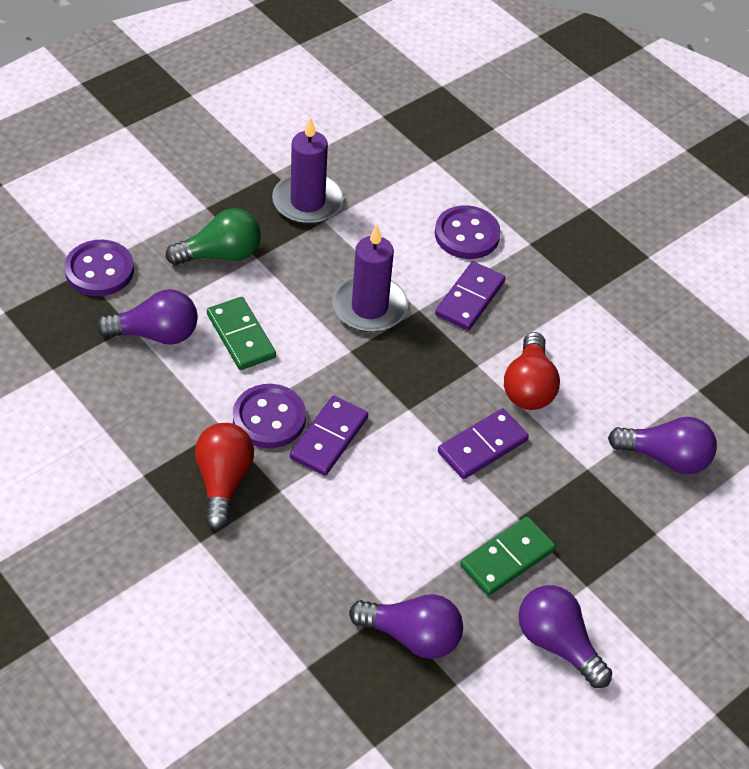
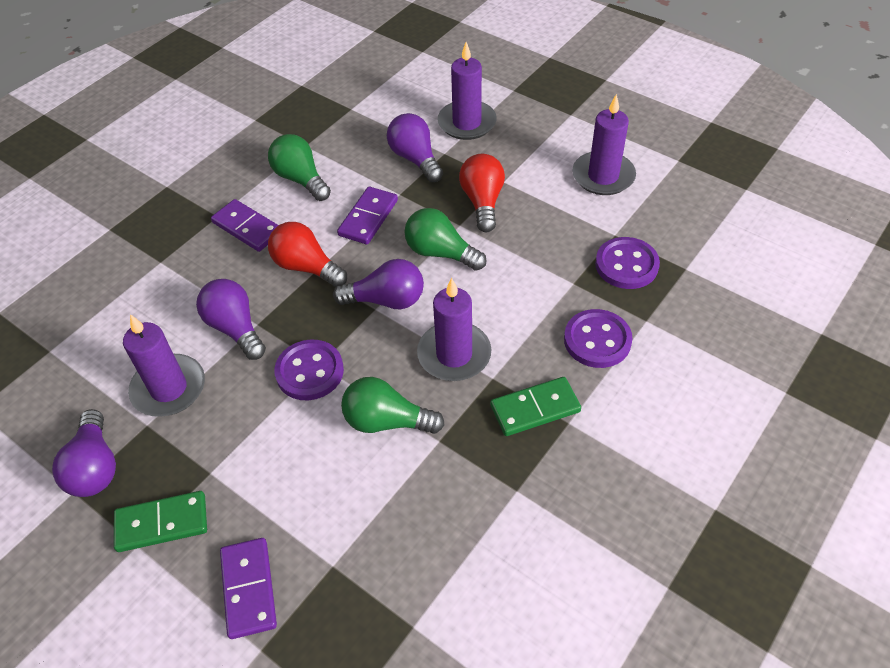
green light bulb: 1 -> 3
purple candle: 2 -> 4

